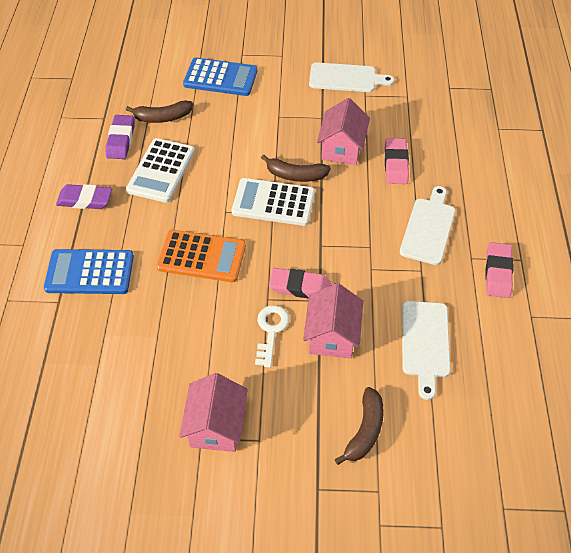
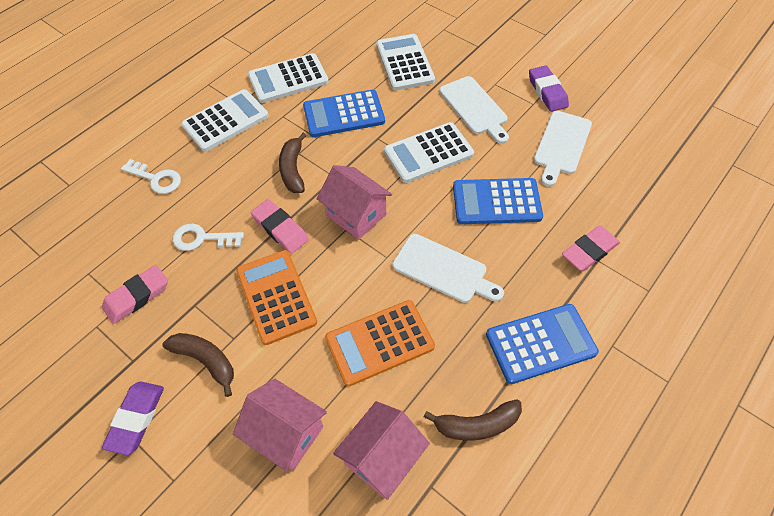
blue calculator: 2 -> 3
orange calculator: 1 -> 2
white calculator: 2 -> 4
white key: 1 -> 2

